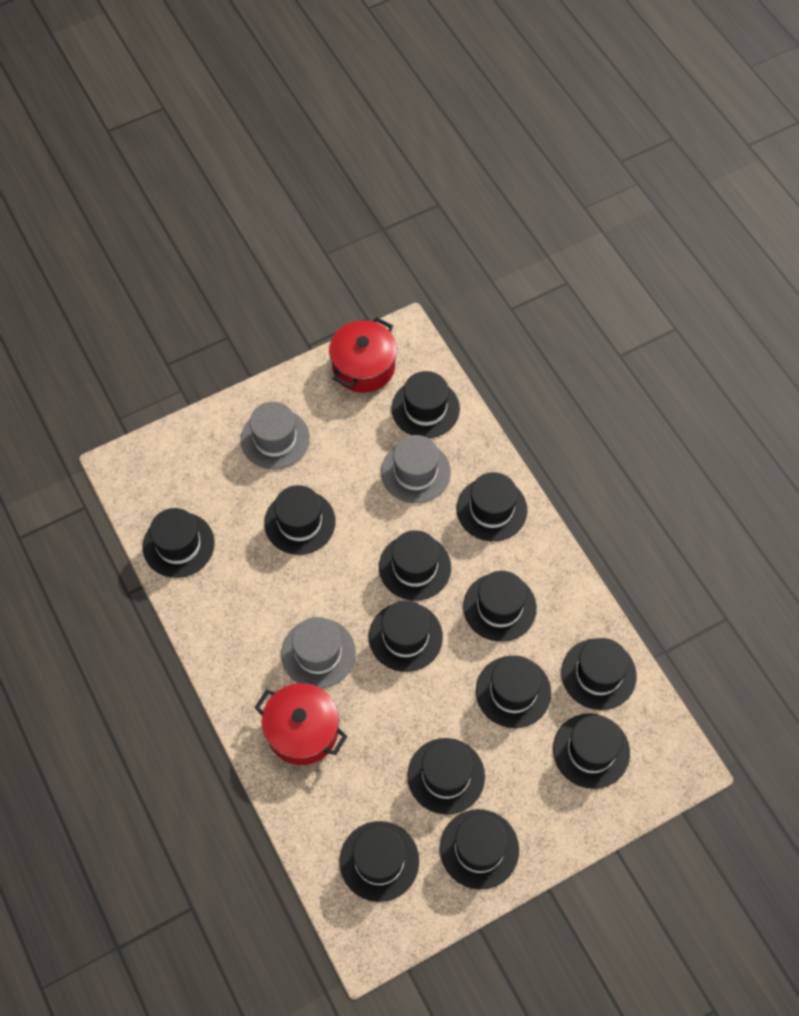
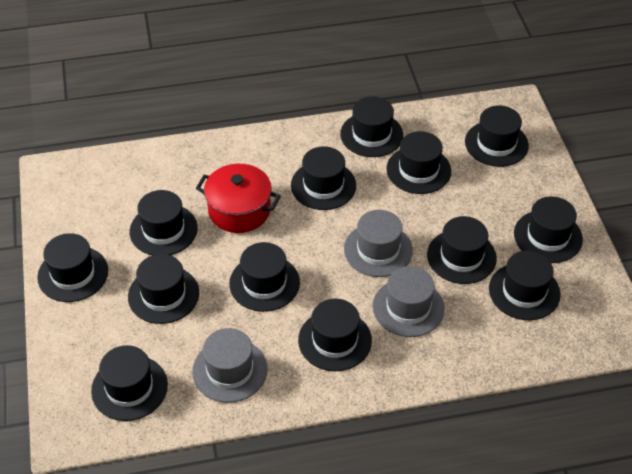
red pot: 2 -> 1

